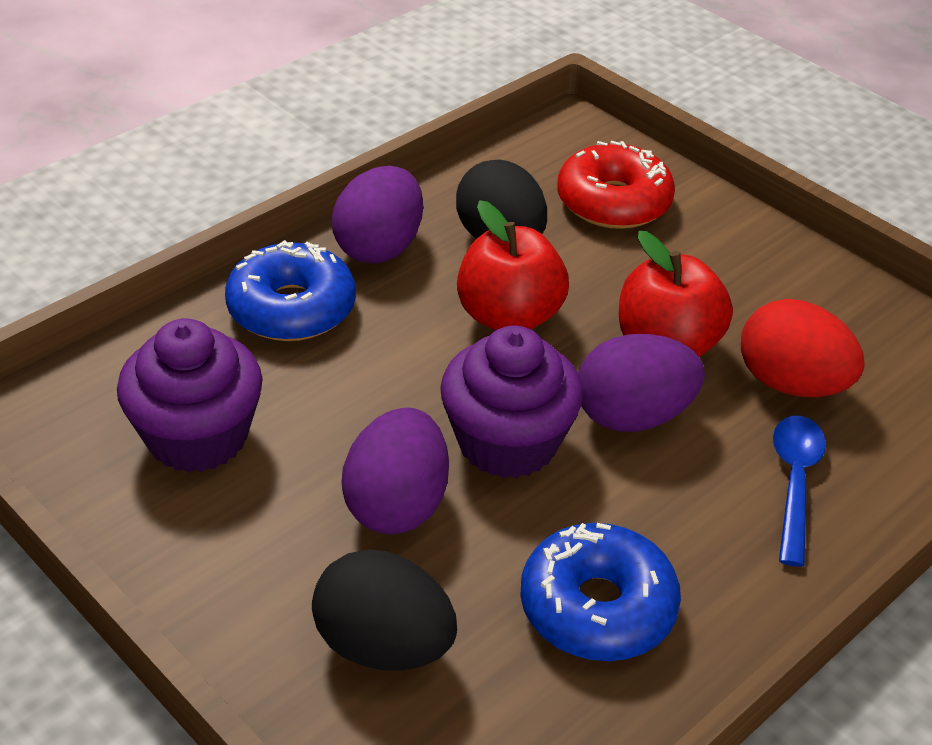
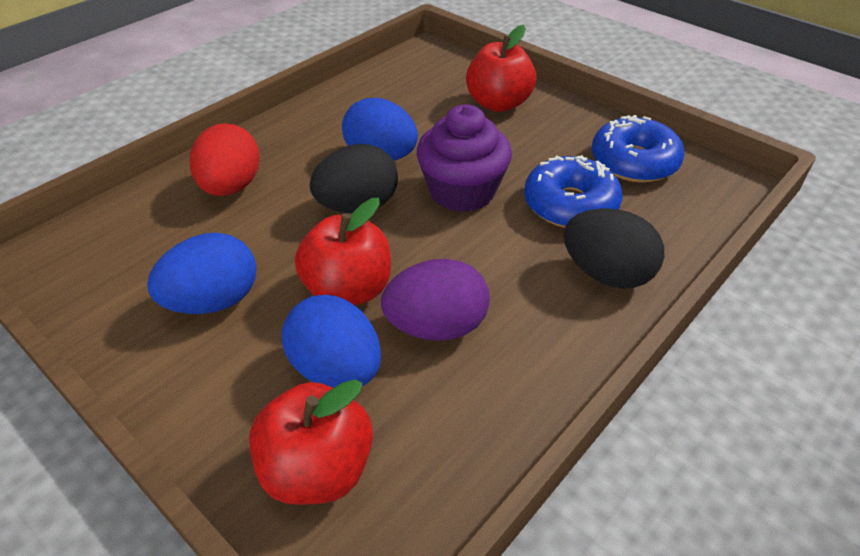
blue egg: 0 -> 3
blue spoon: 1 -> 0
purple cupcake: 2 -> 1
purple egg: 3 -> 1
red apple: 2 -> 3
red donut: 1 -> 0

